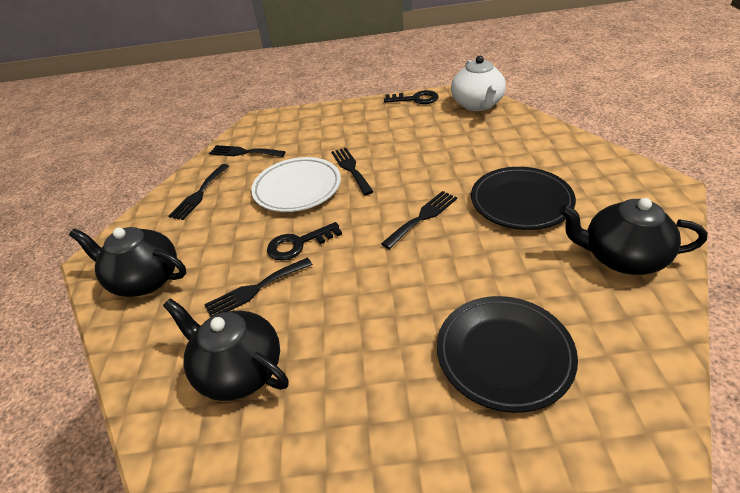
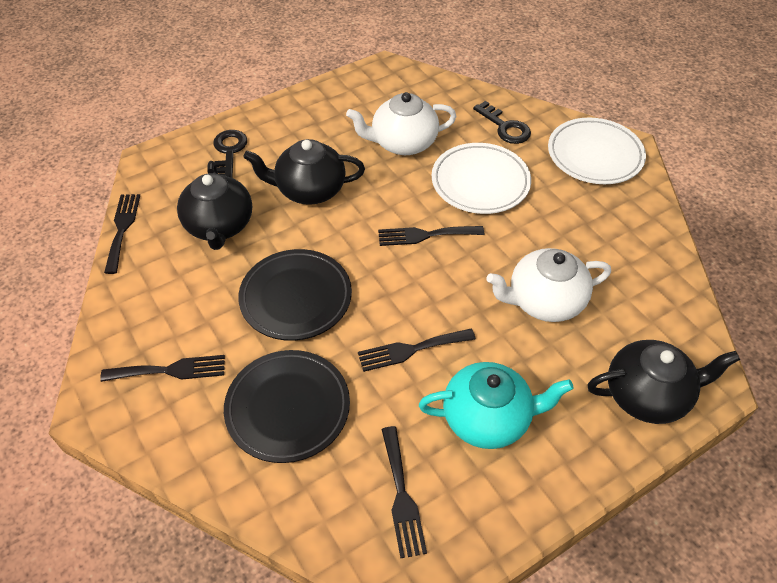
turquoise teapot: 0 -> 1
white plate: 1 -> 2
white teapot: 1 -> 2

